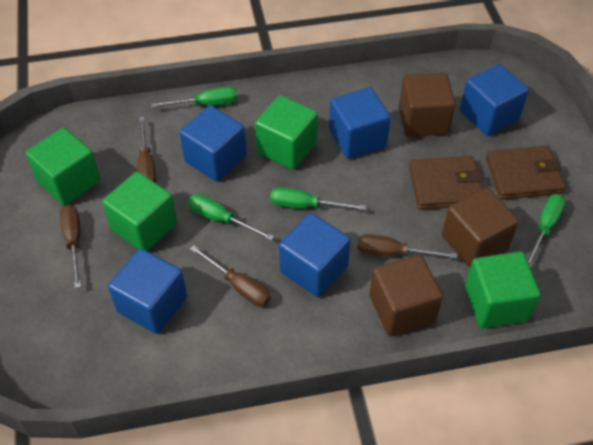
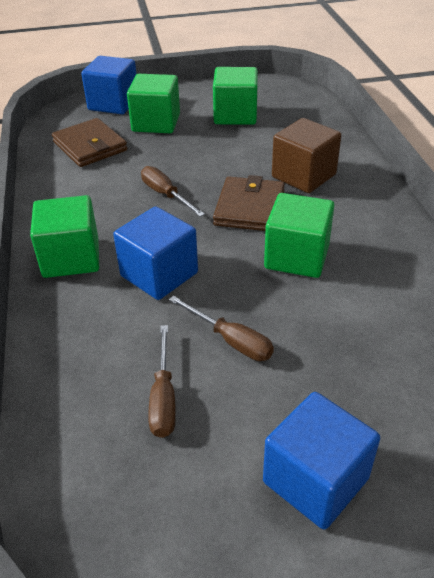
blue cube: 5 -> 3
brown cube: 3 -> 1
brown screwdriver: 4 -> 3
green screwdriver: 4 -> 0

